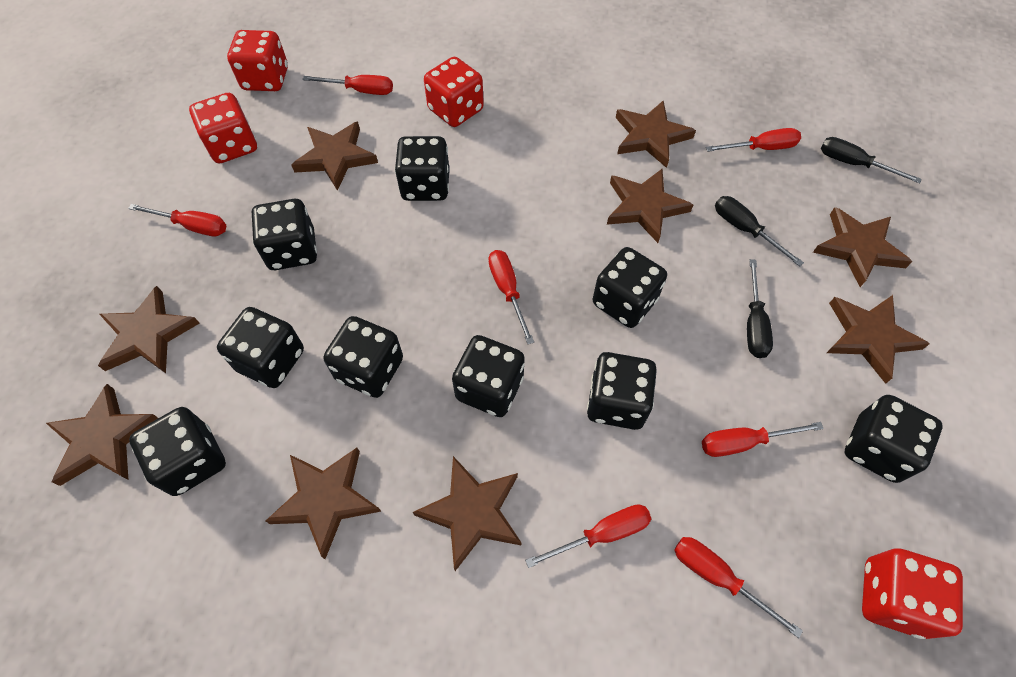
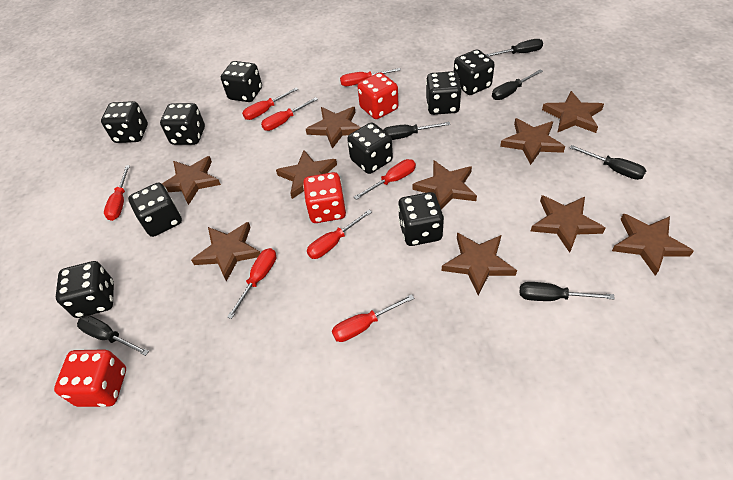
black screwdriver: 3 -> 6
brown star: 9 -> 10
red dice: 4 -> 3
red screwdriver: 7 -> 8

